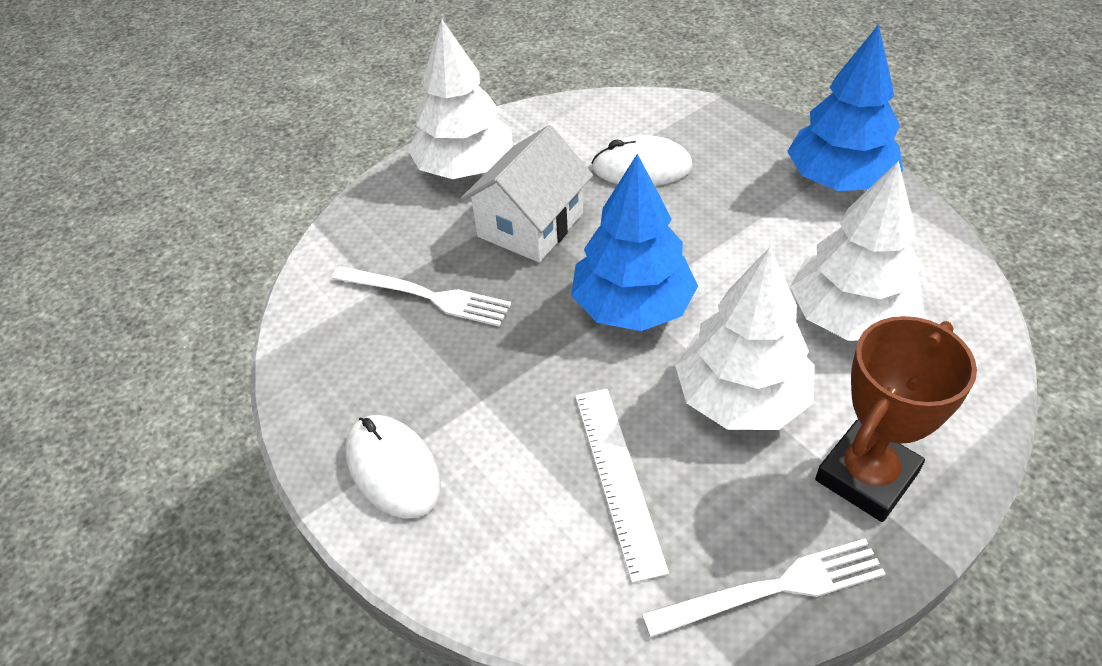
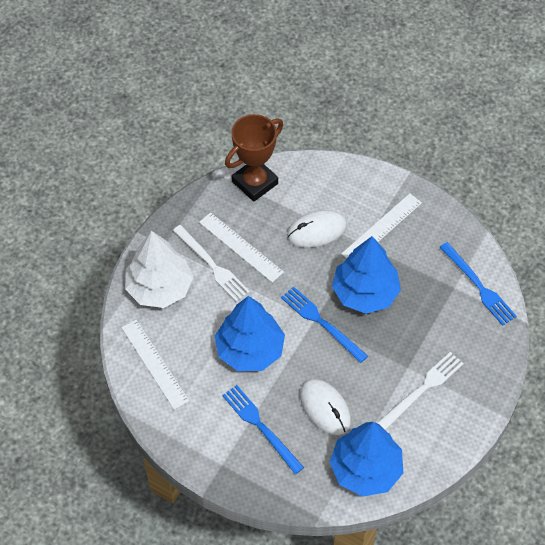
blue fork: 0 -> 3
blue tree: 2 -> 3
white house: 1 -> 0
white ruler: 1 -> 3
white tree: 3 -> 1

